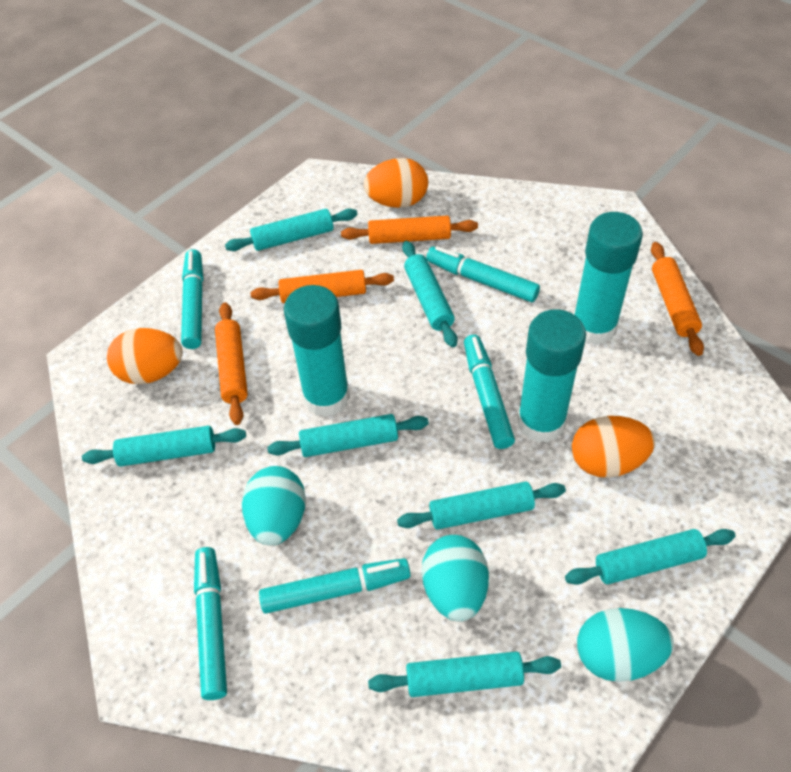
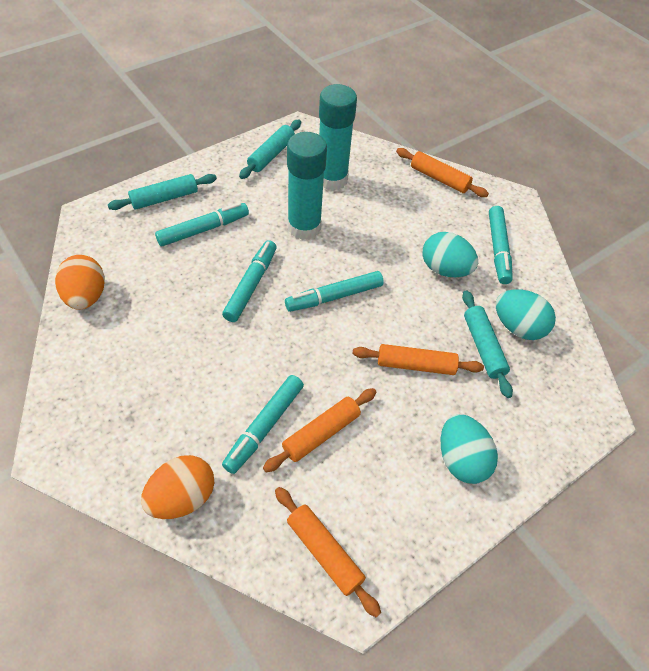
orange egg: 3 -> 2
turquoise glue stick: 3 -> 2
turquoise rolling pin: 7 -> 3

